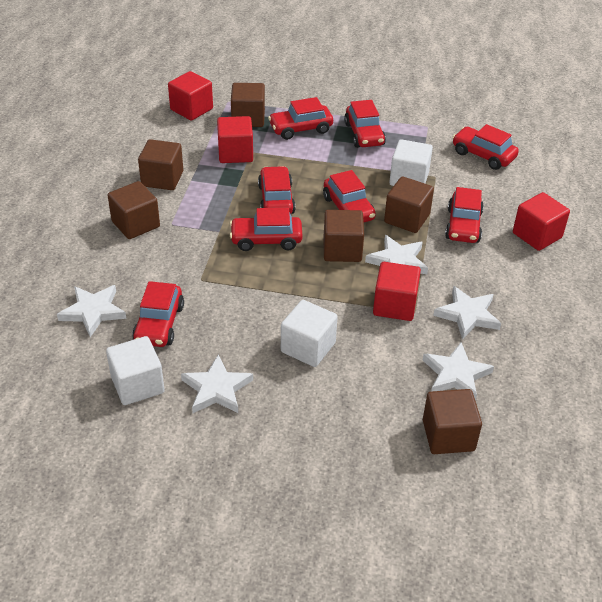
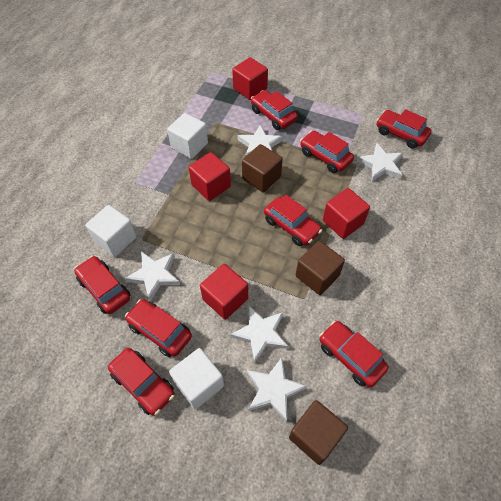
brown cube: 6 -> 3

